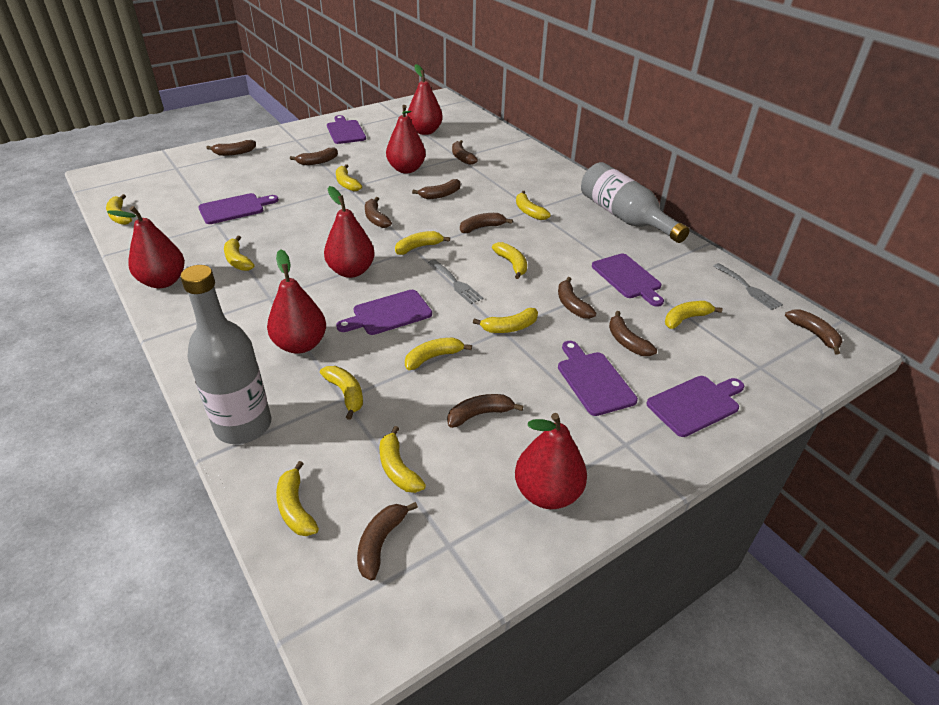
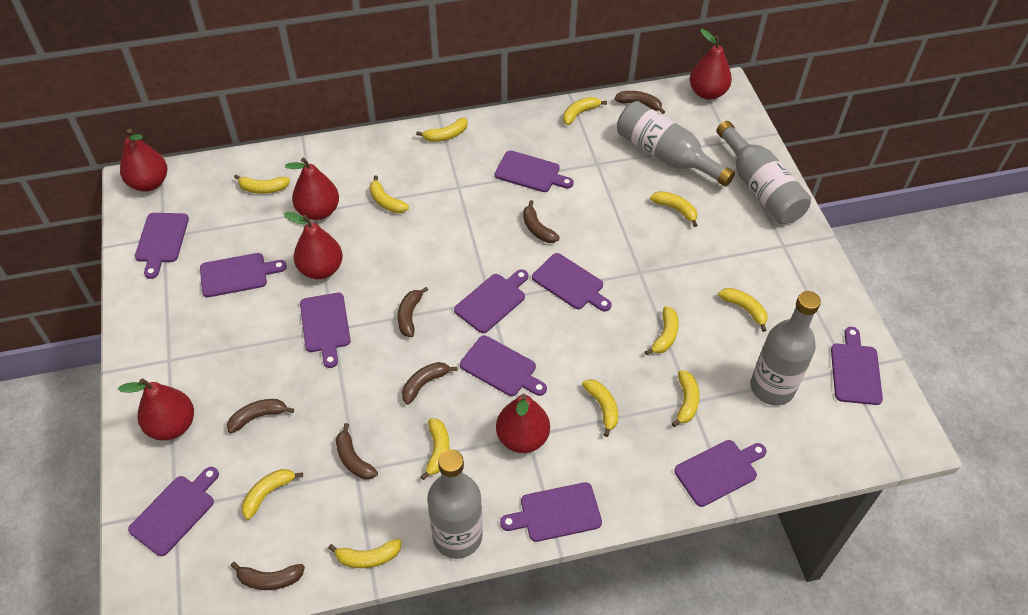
brown banana: 11 -> 7
grey bottle: 2 -> 4
grey fork: 2 -> 0
purple cutting board: 6 -> 11

